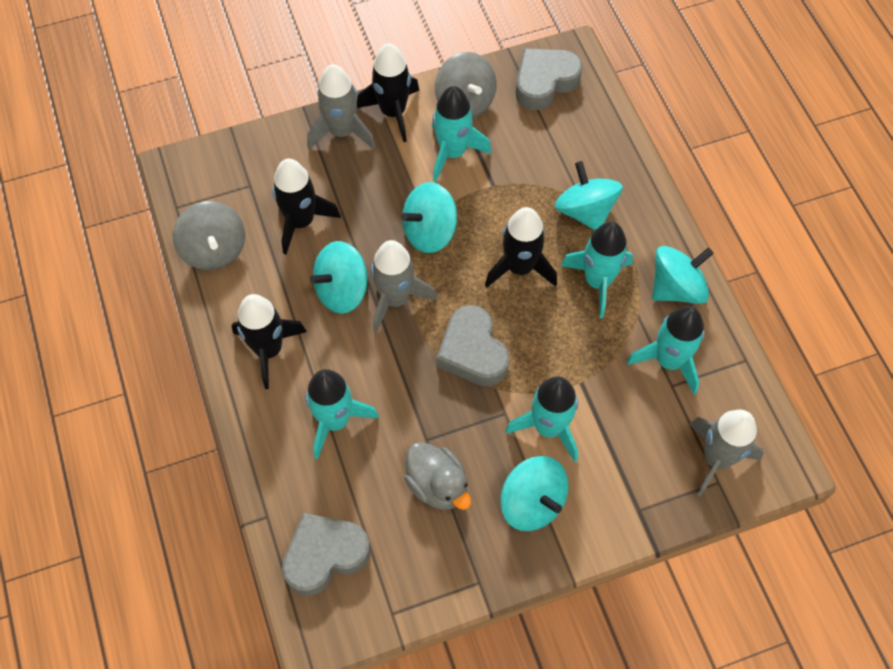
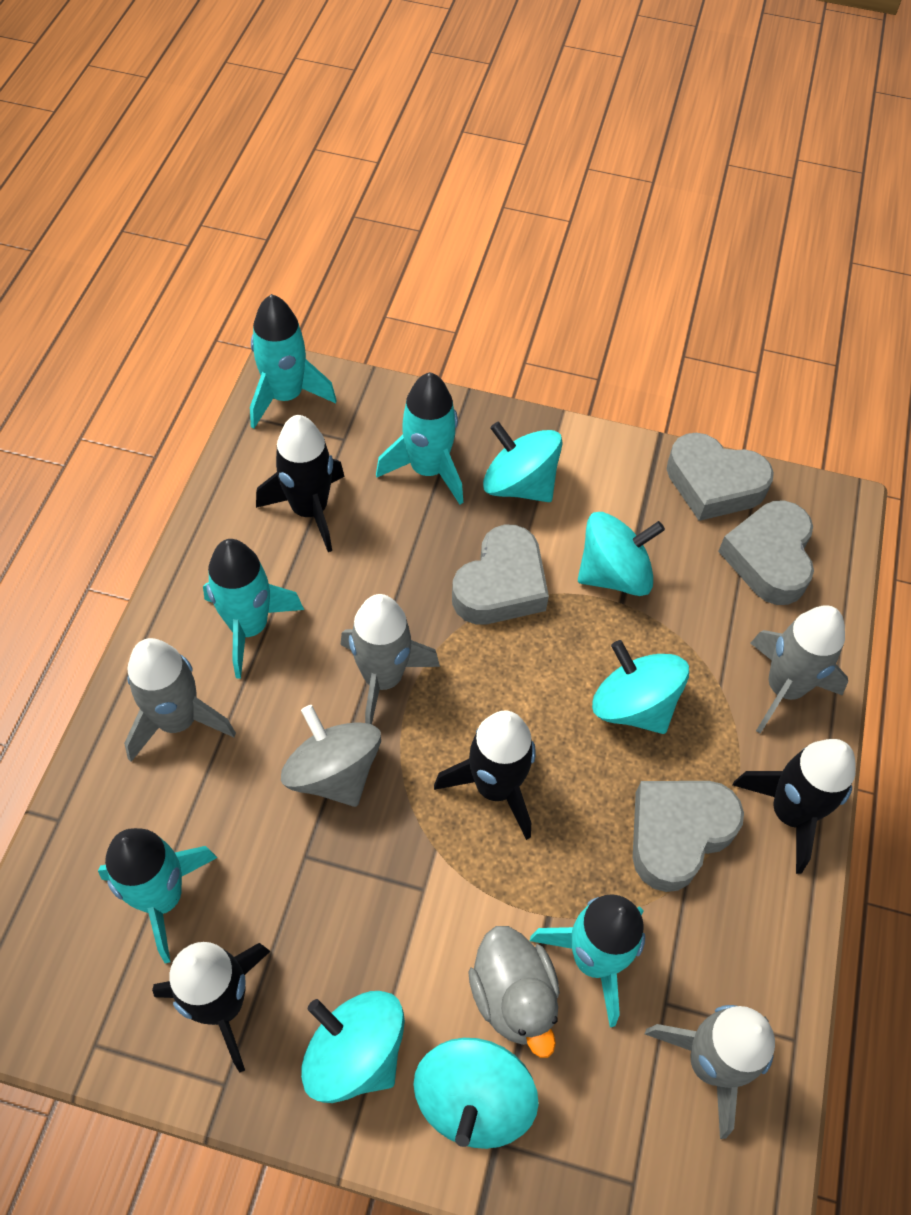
grey heart: 3 -> 4
grey rocket: 3 -> 4
grey spinning top: 2 -> 1

